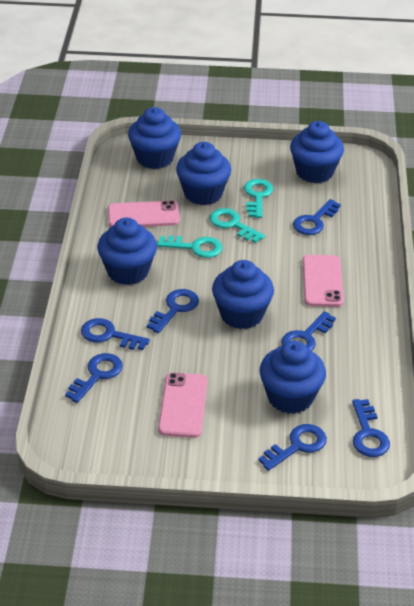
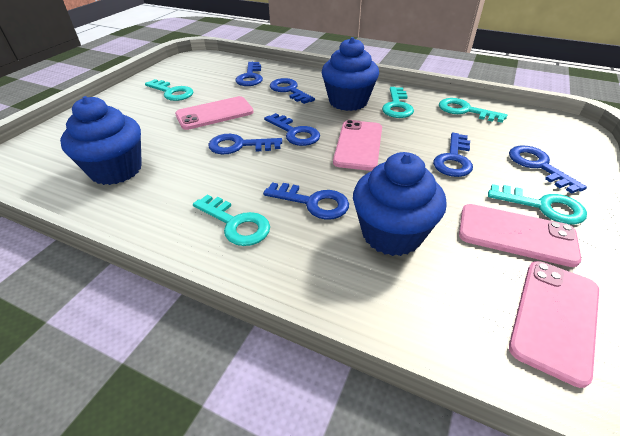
blue cupcake: 6 -> 3
pink phone: 3 -> 4
turquoise key: 3 -> 5

